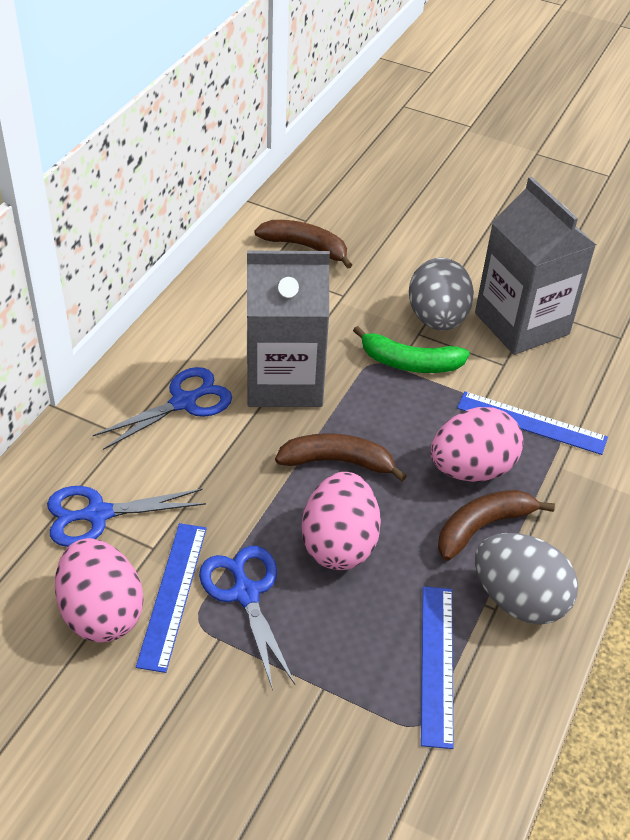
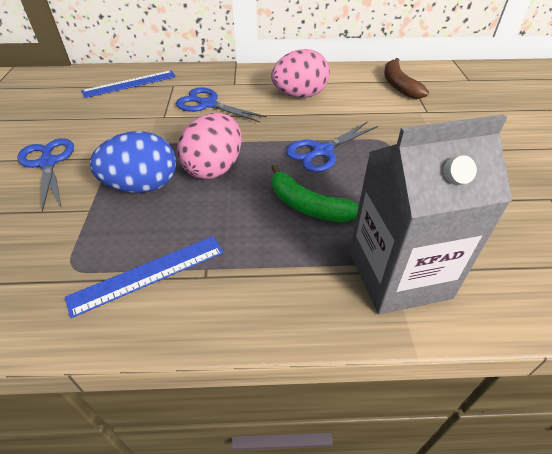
blue egg: 0 -> 1
blue ruler: 3 -> 2
brown banana: 3 -> 1
grey carton: 2 -> 1
grey egg: 2 -> 0
pink egg: 3 -> 2

